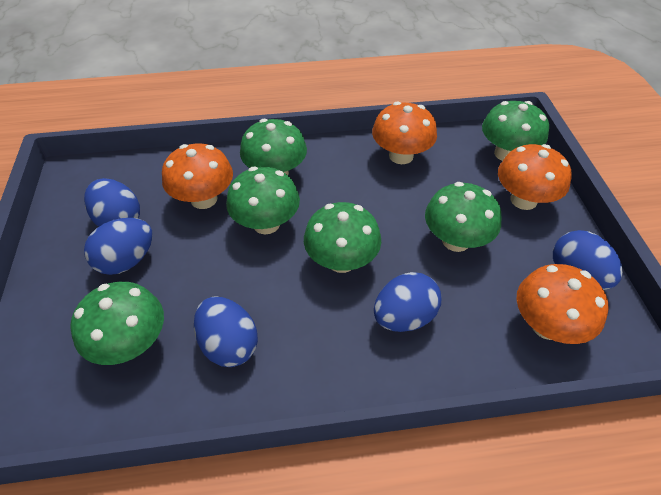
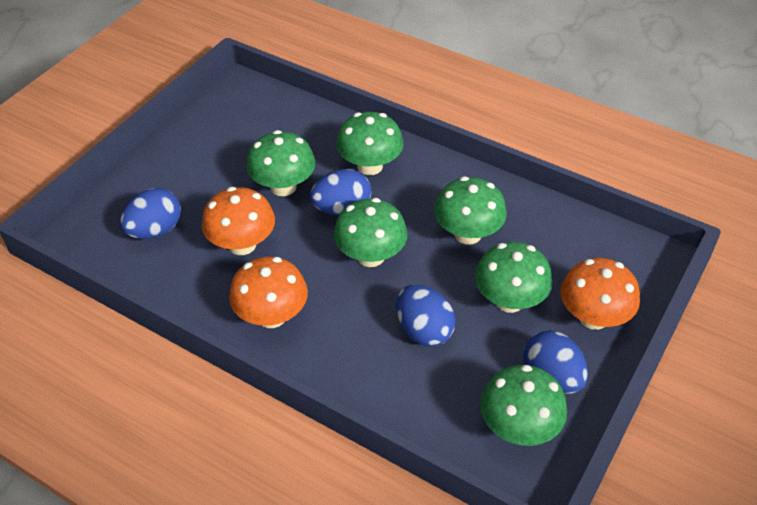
blue egg: 5 -> 4
orange mushroom: 4 -> 3

